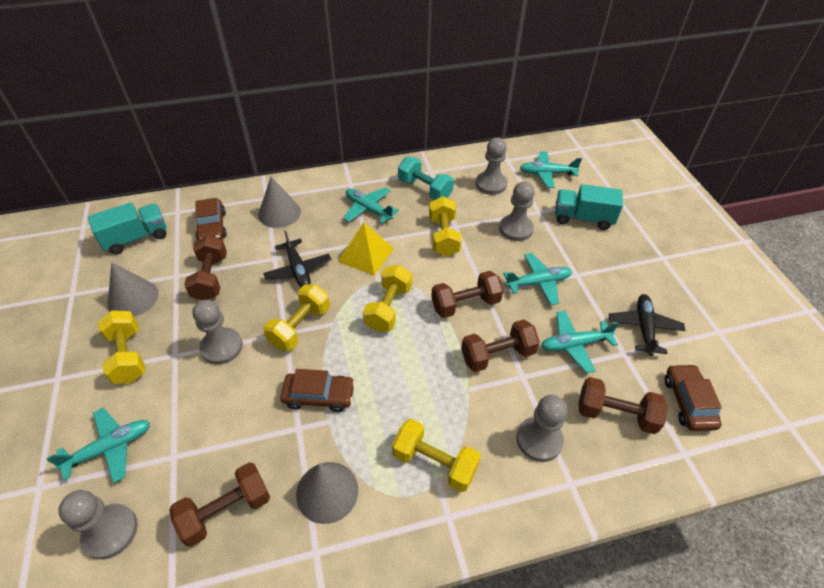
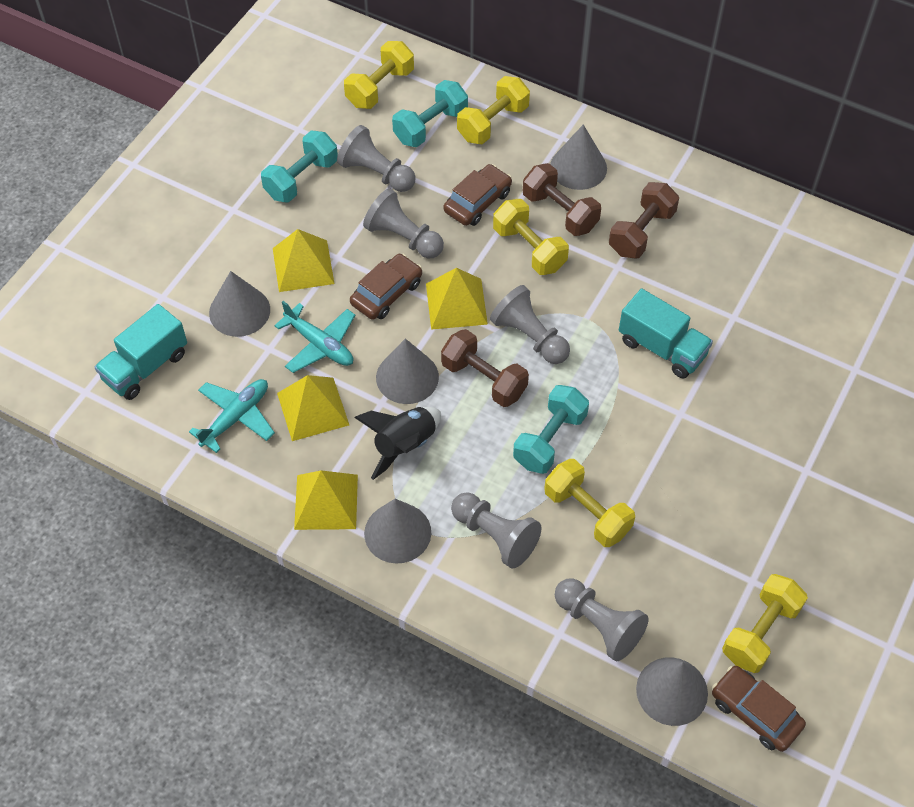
black plane: 2 -> 0
black rocket: 0 -> 1
brown dumbbell: 5 -> 3
grey cone: 3 -> 5
turquoise dumbbell: 1 -> 3
turquoise plane: 5 -> 2
yellow pyramid: 1 -> 4

